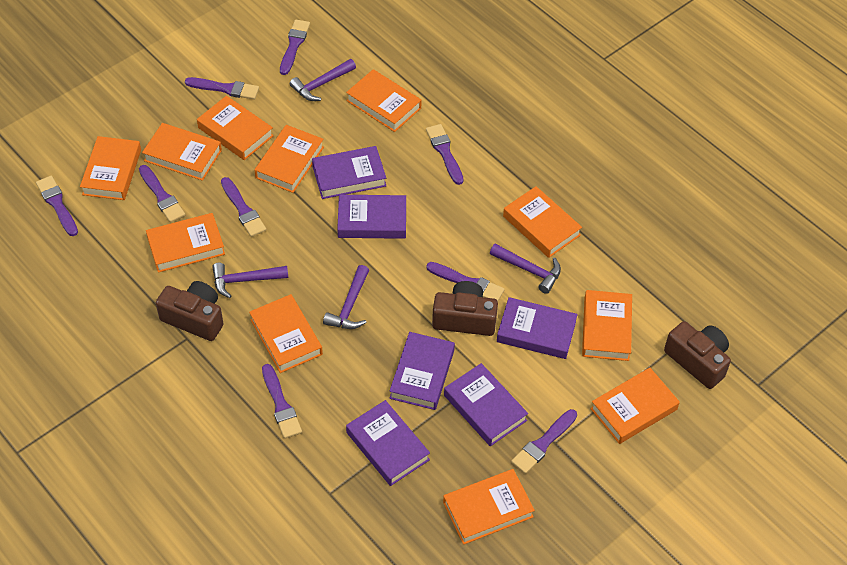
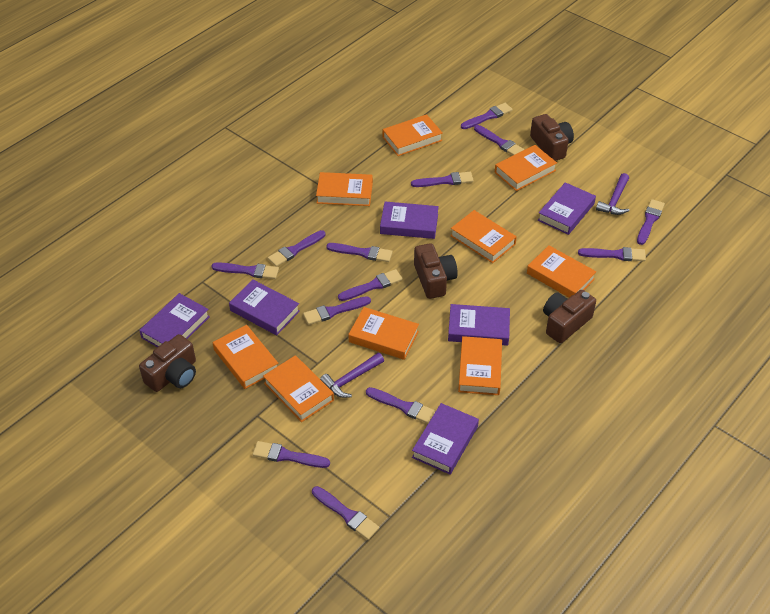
brown camera: 3 -> 4
orange book: 11 -> 9
purple brush: 9 -> 13
purple hammer: 4 -> 2

